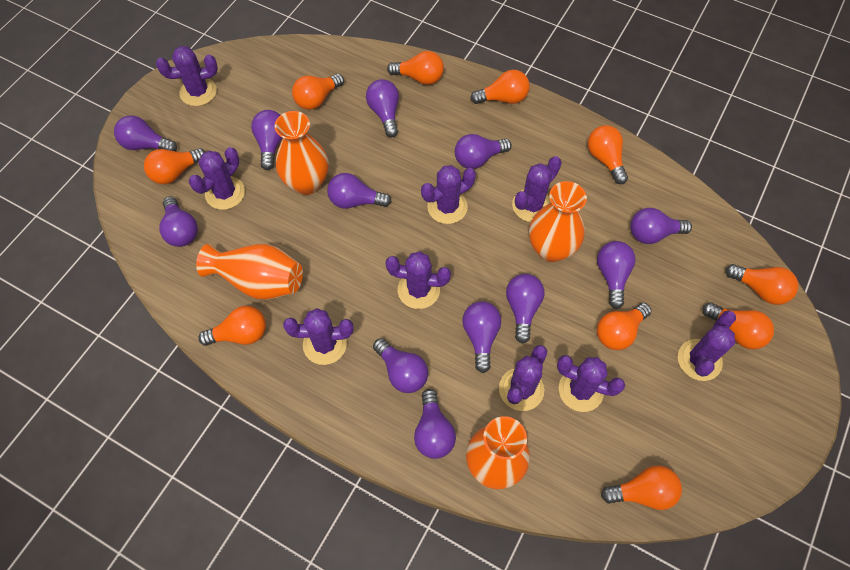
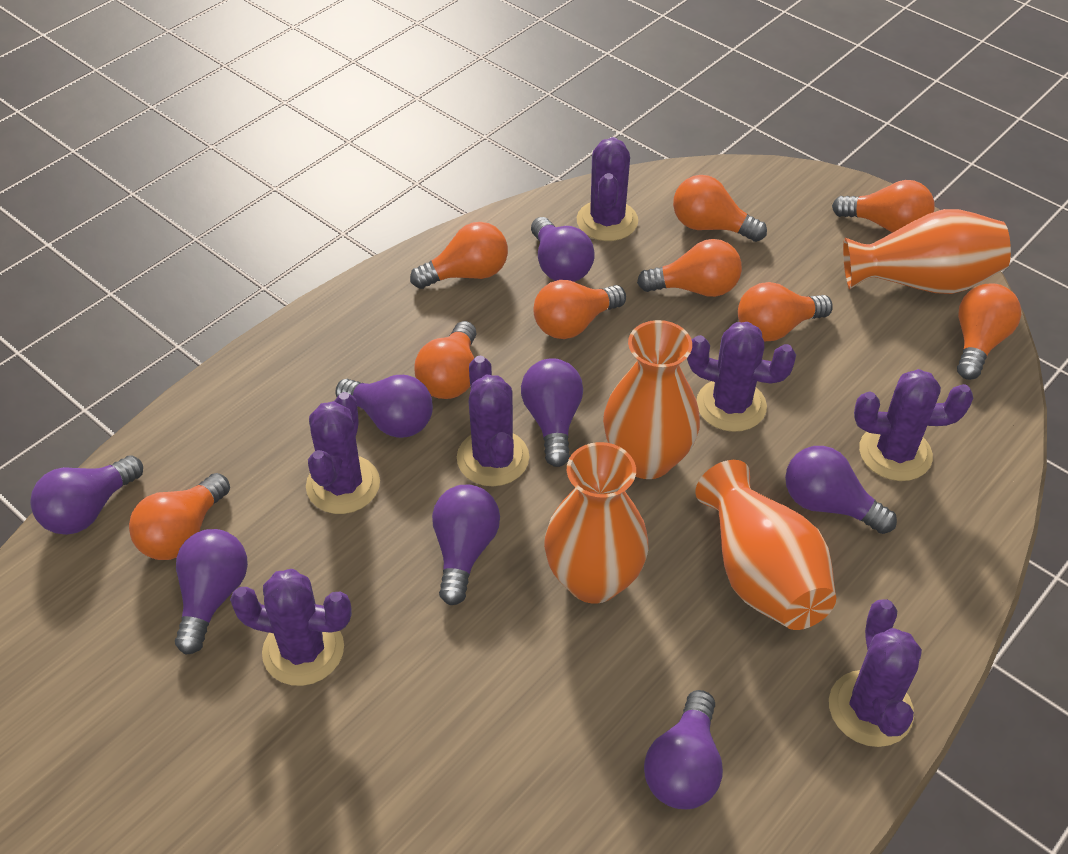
orange light bulb: 10 -> 9
purple cactus: 9 -> 7
purple light bulb: 12 -> 8

